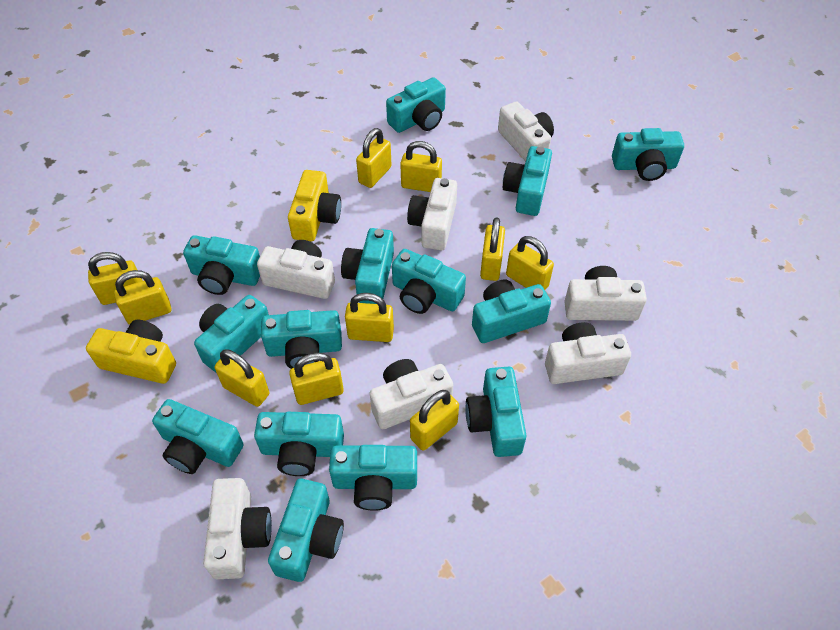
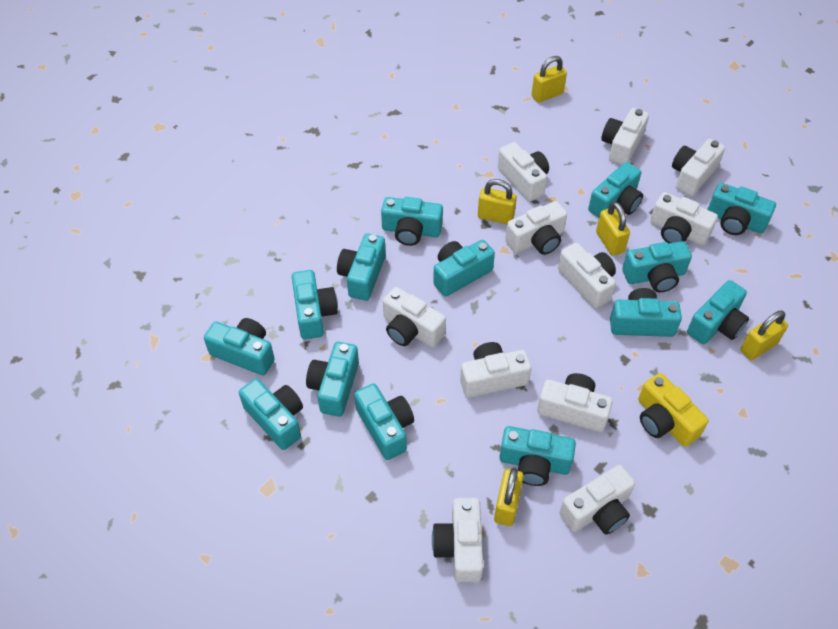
white camera: 7 -> 11
yellow camera: 2 -> 1
yellow padlock: 10 -> 5

